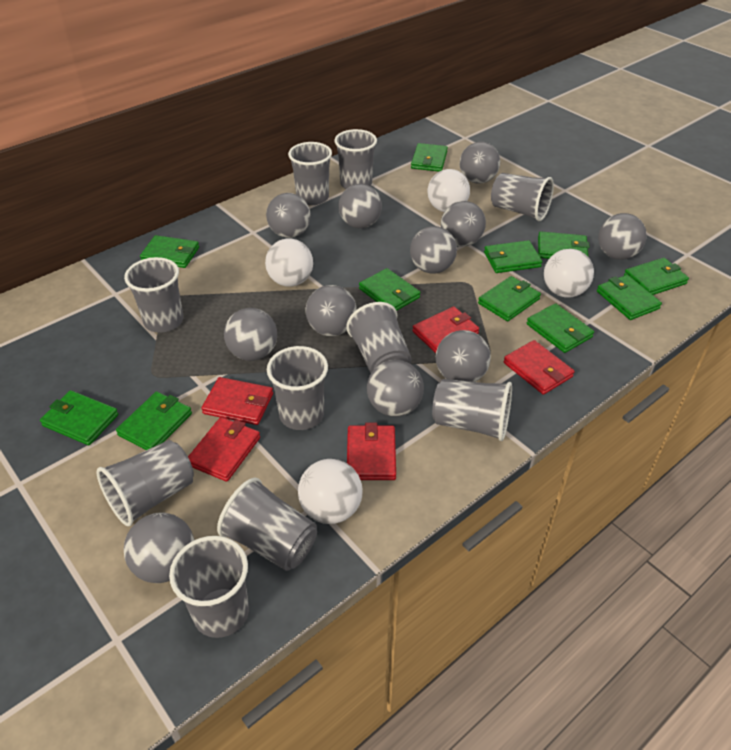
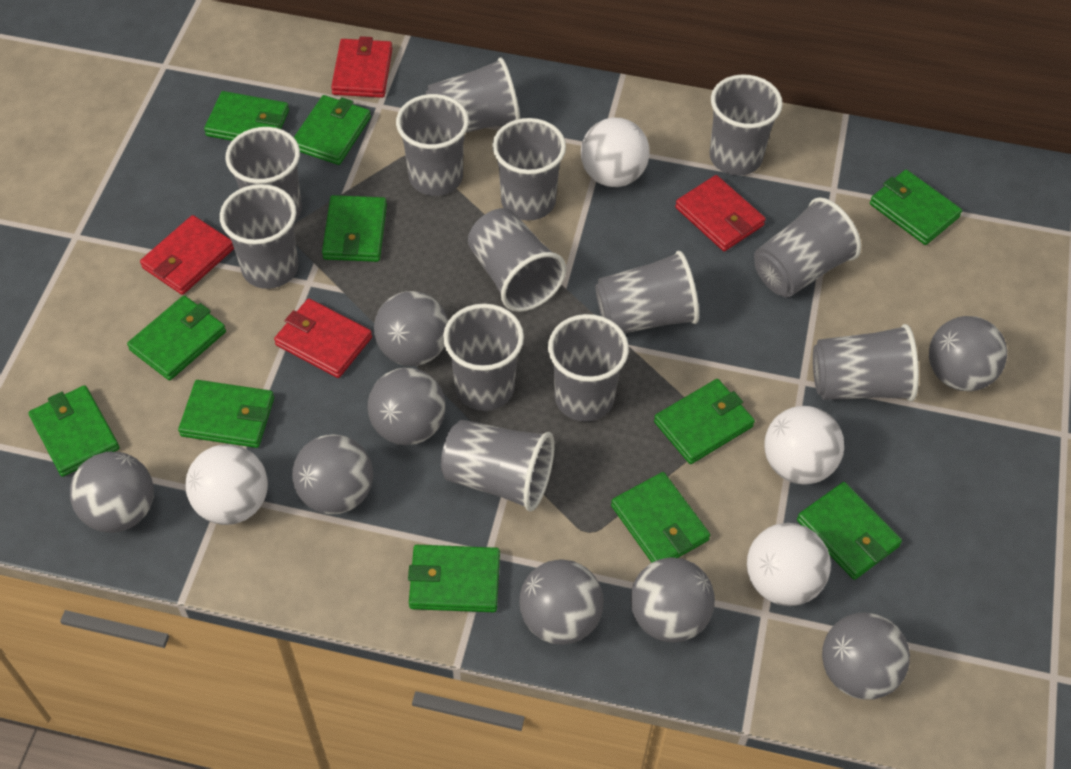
grey ball: 11 -> 8
grey cup: 10 -> 13
red wallet: 5 -> 4

